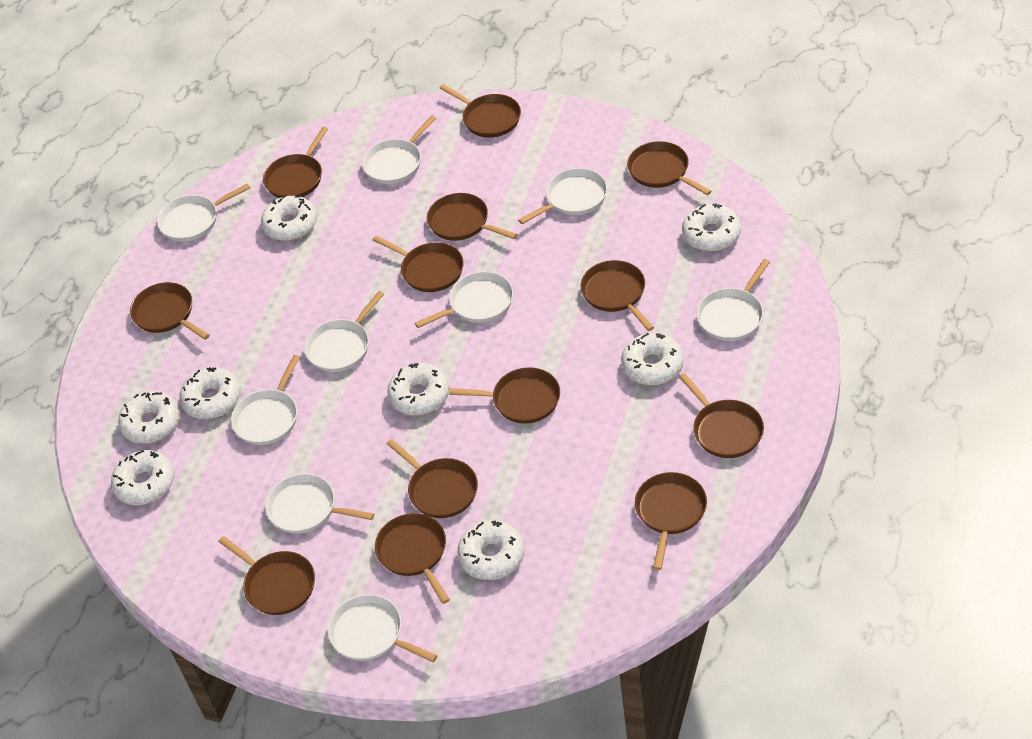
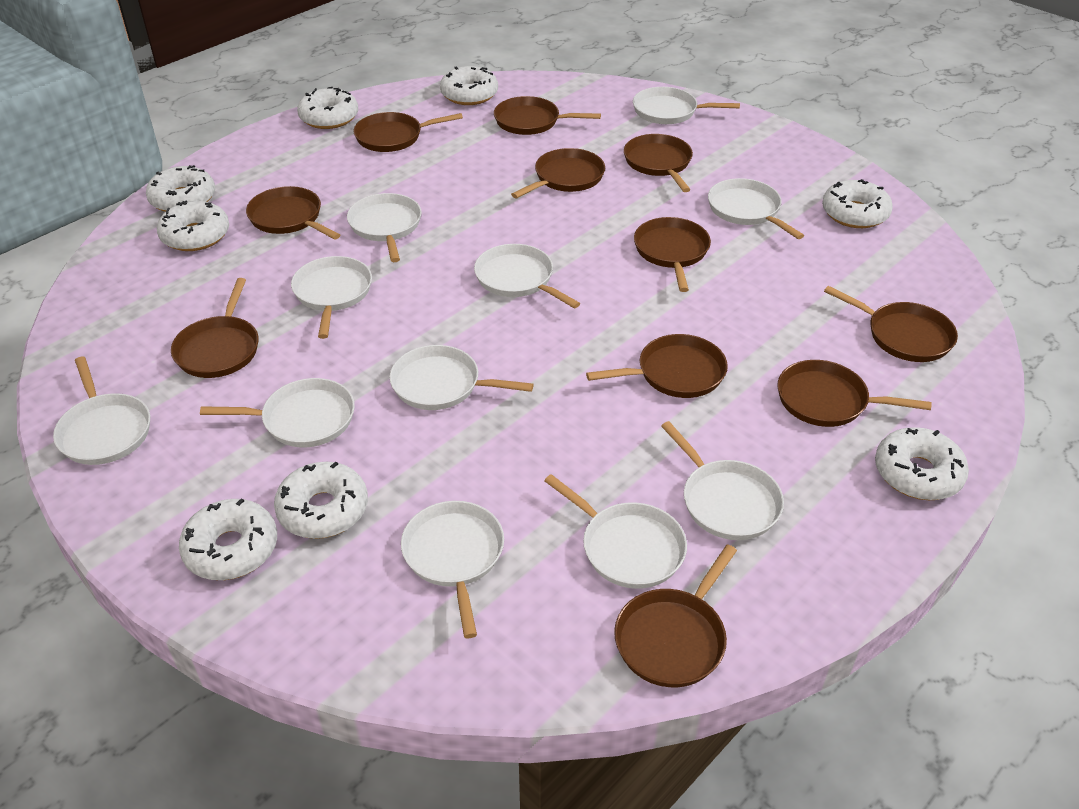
brown pan: 13 -> 11
white pan: 9 -> 11

